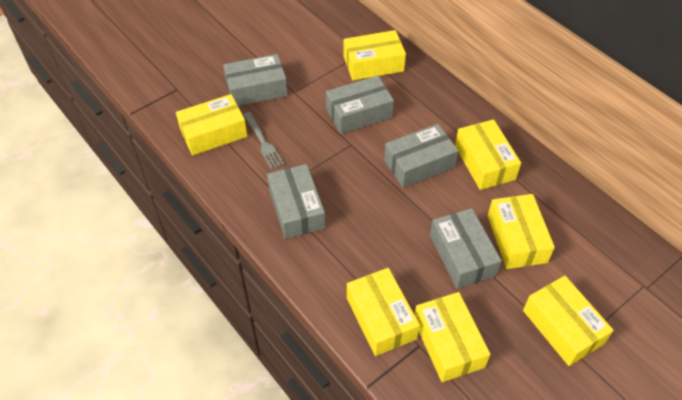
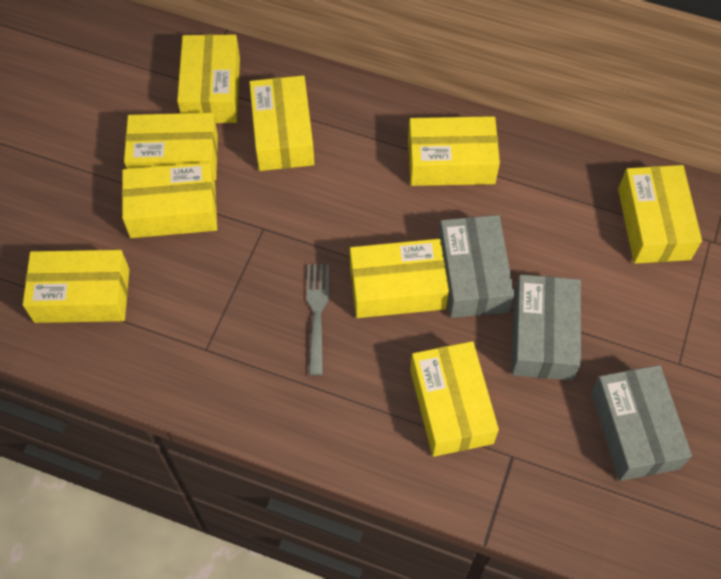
grey box: 5 -> 3
yellow box: 7 -> 9

